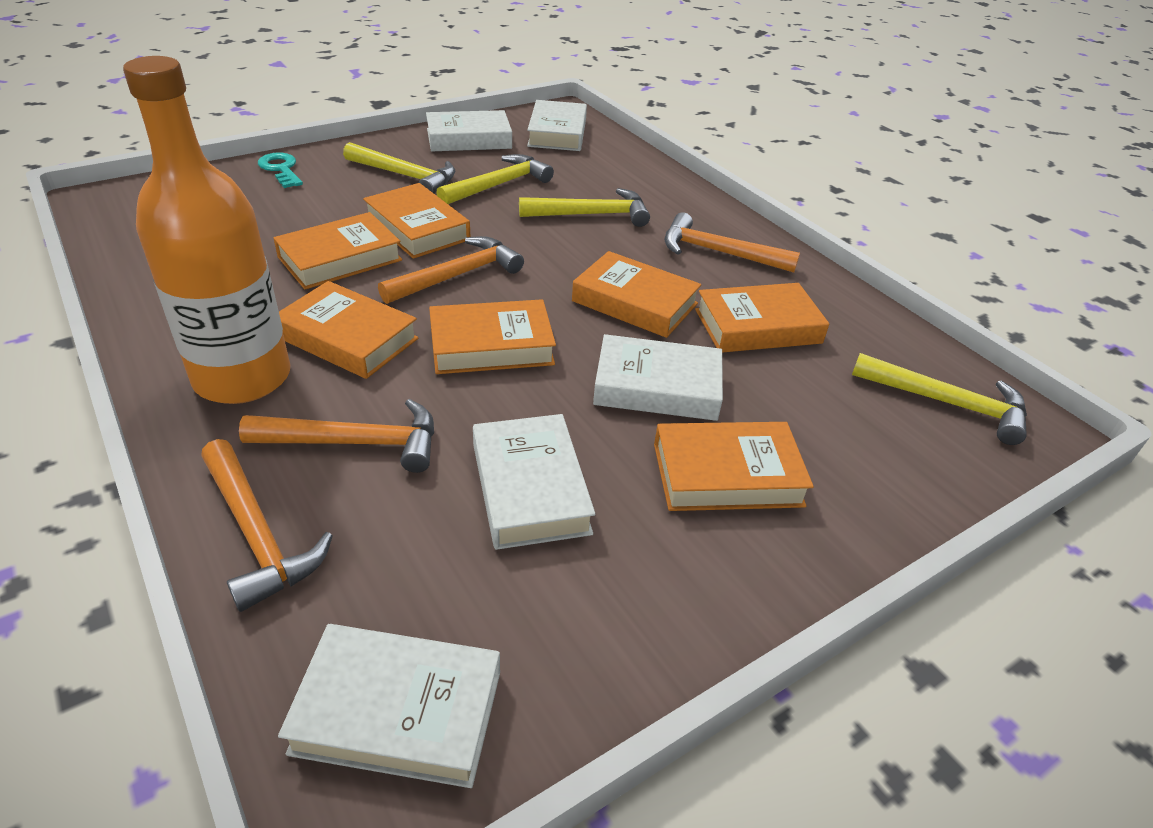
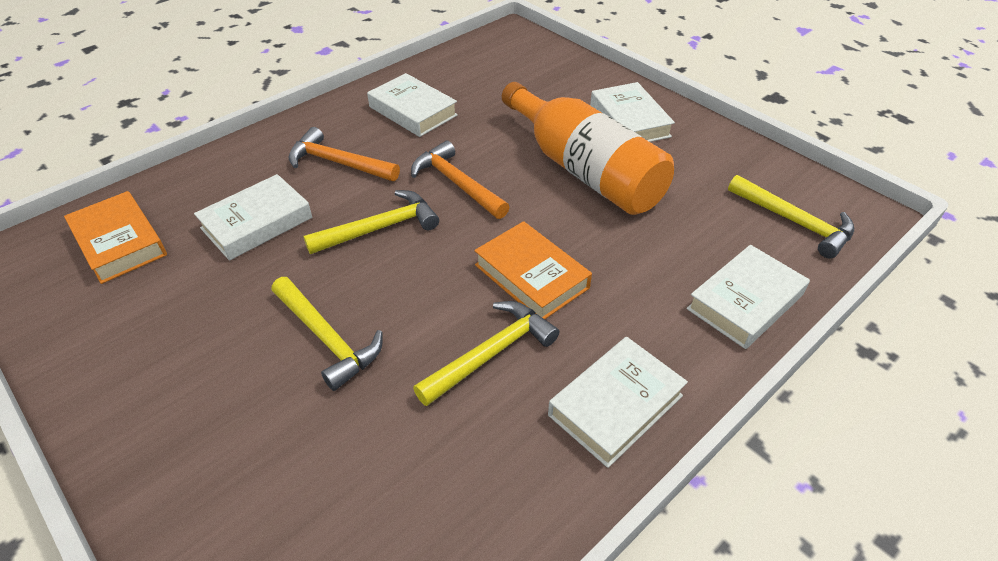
orange book: 7 -> 2
orange hammer: 4 -> 2
turquoise key: 1 -> 0

